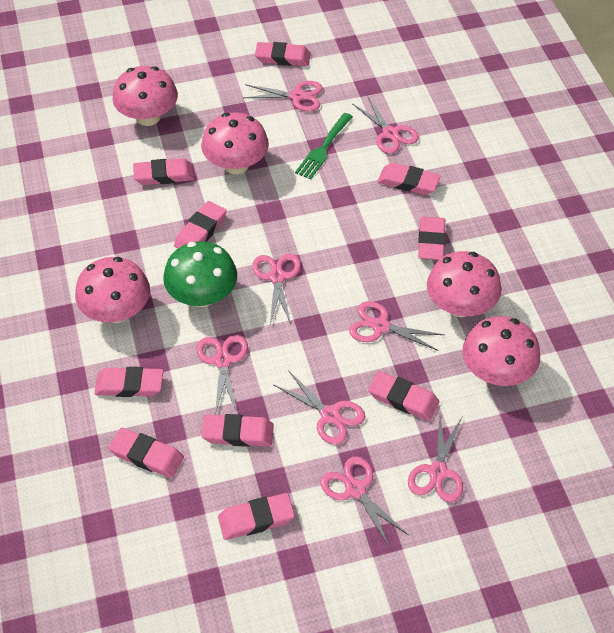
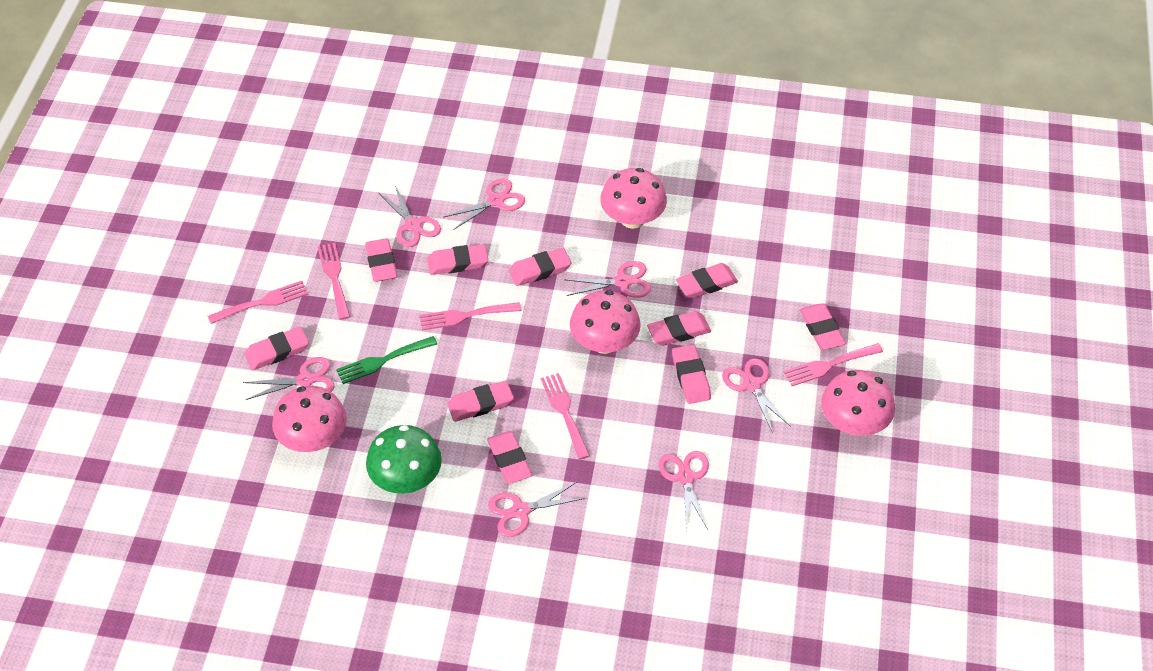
pink fork: 0 -> 5
pink mushroom: 5 -> 4
pink scissors: 8 -> 7

